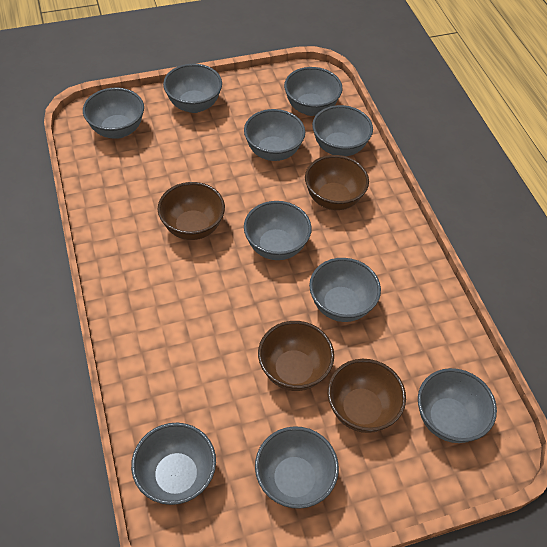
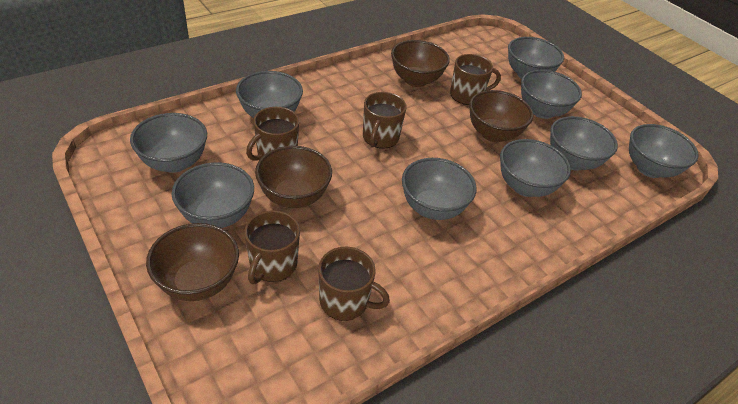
brown mug: 0 -> 5
grey bowl: 10 -> 9

